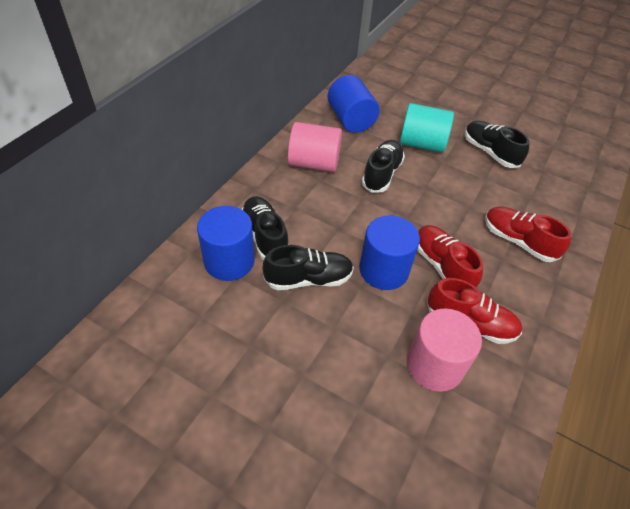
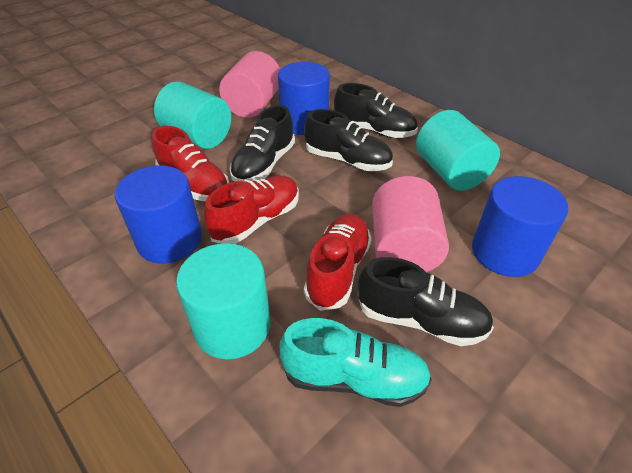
turquoise cylinder: 1 -> 3
turquoise shoe: 0 -> 1

